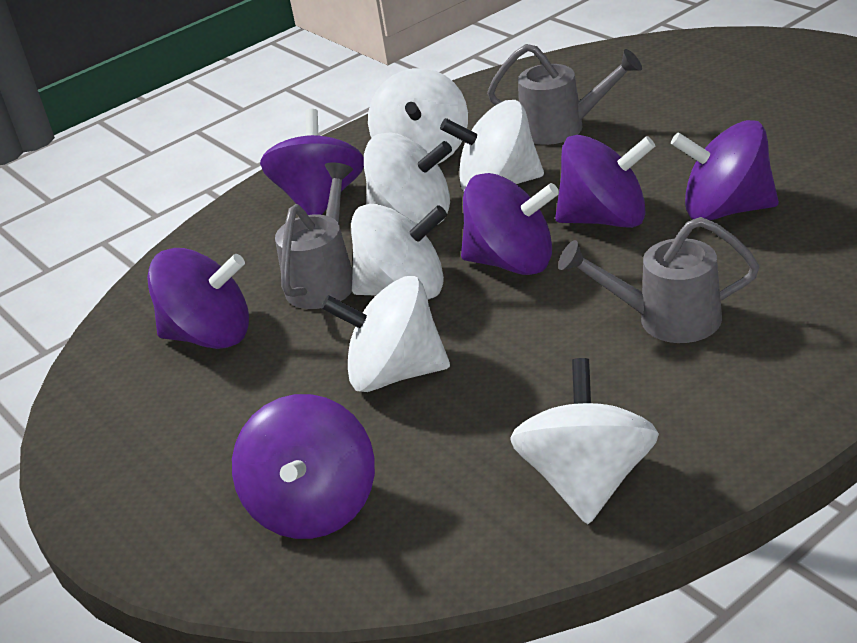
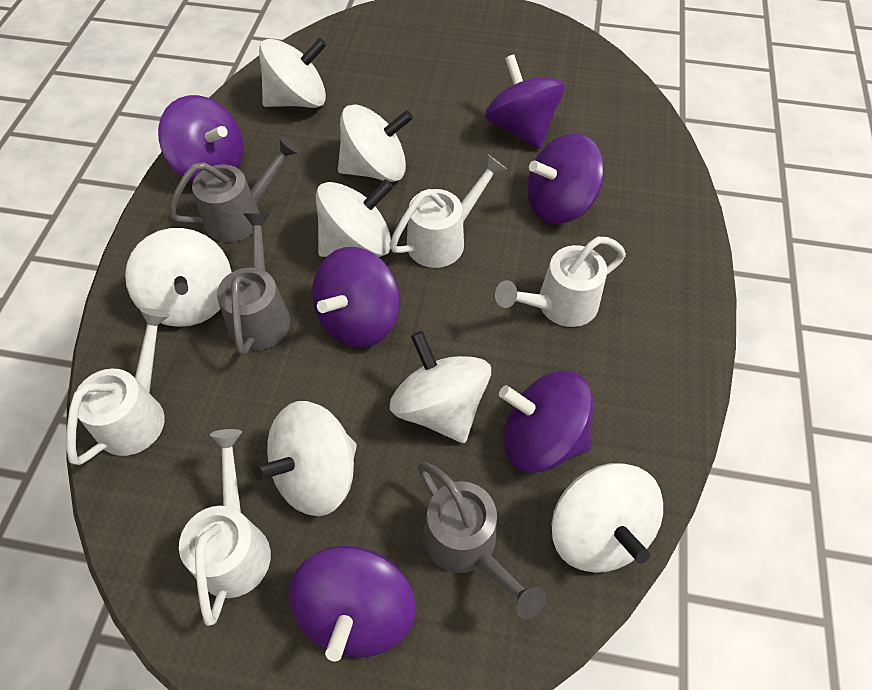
white spinning top: 6 -> 7
white watering can: 0 -> 4

